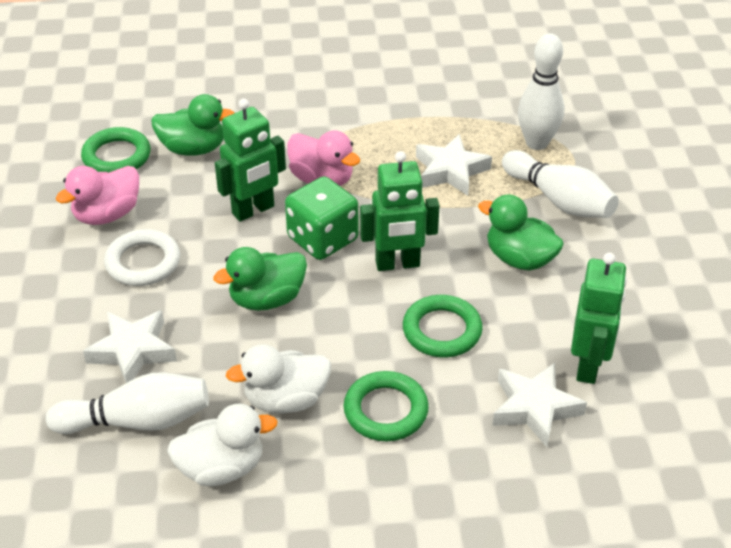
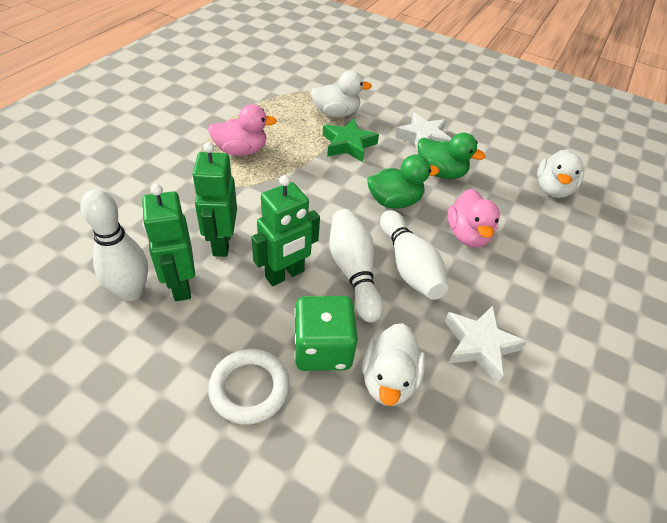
green duck: 3 -> 2
green ring: 3 -> 0
green star: 0 -> 1
white duck: 2 -> 3
white star: 3 -> 2

